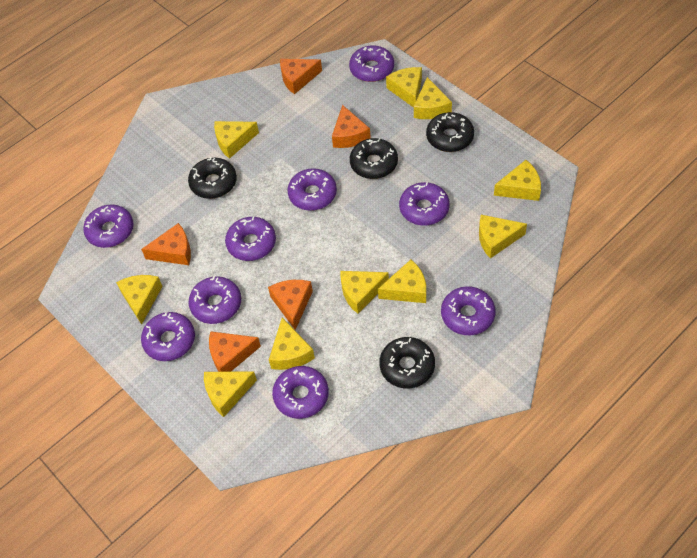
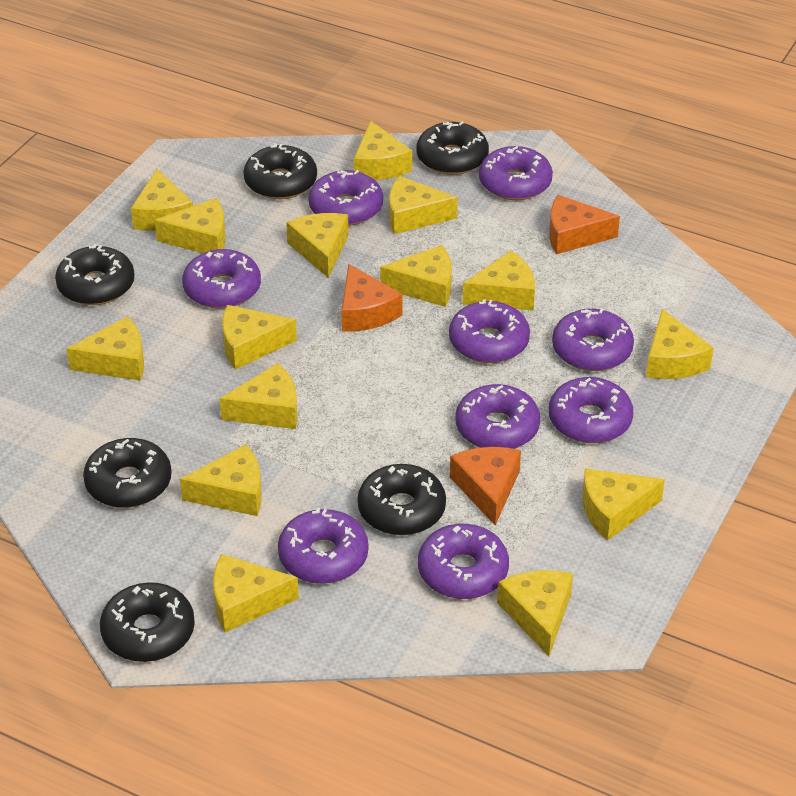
black donut: 4 -> 6
orange cheese: 5 -> 3
yellow cheese: 10 -> 15

